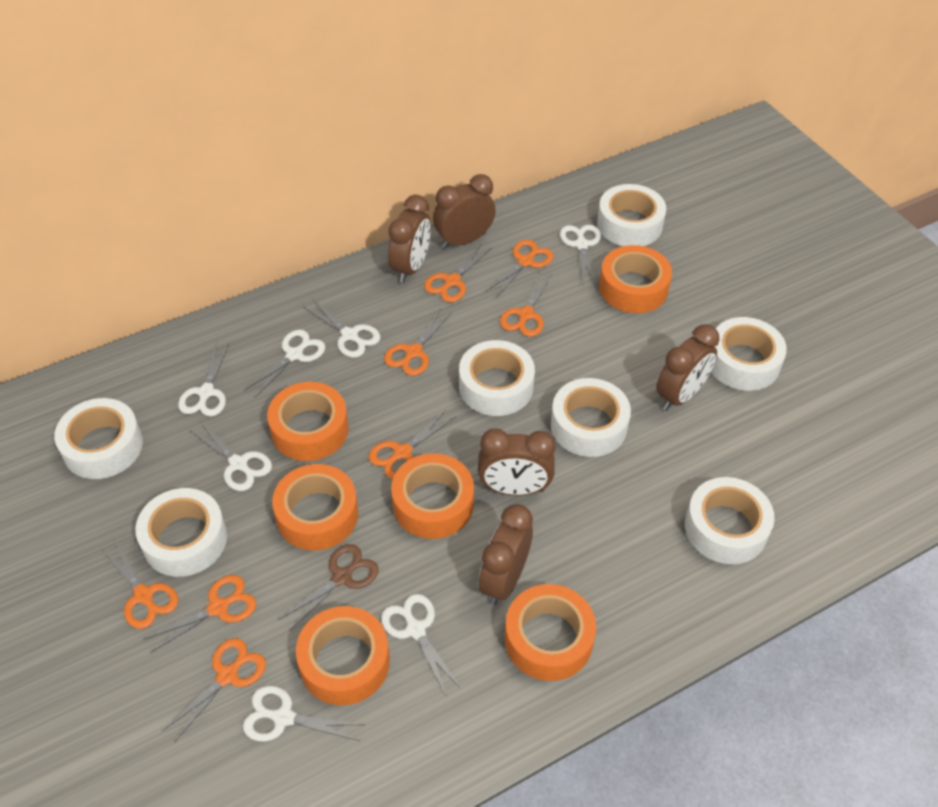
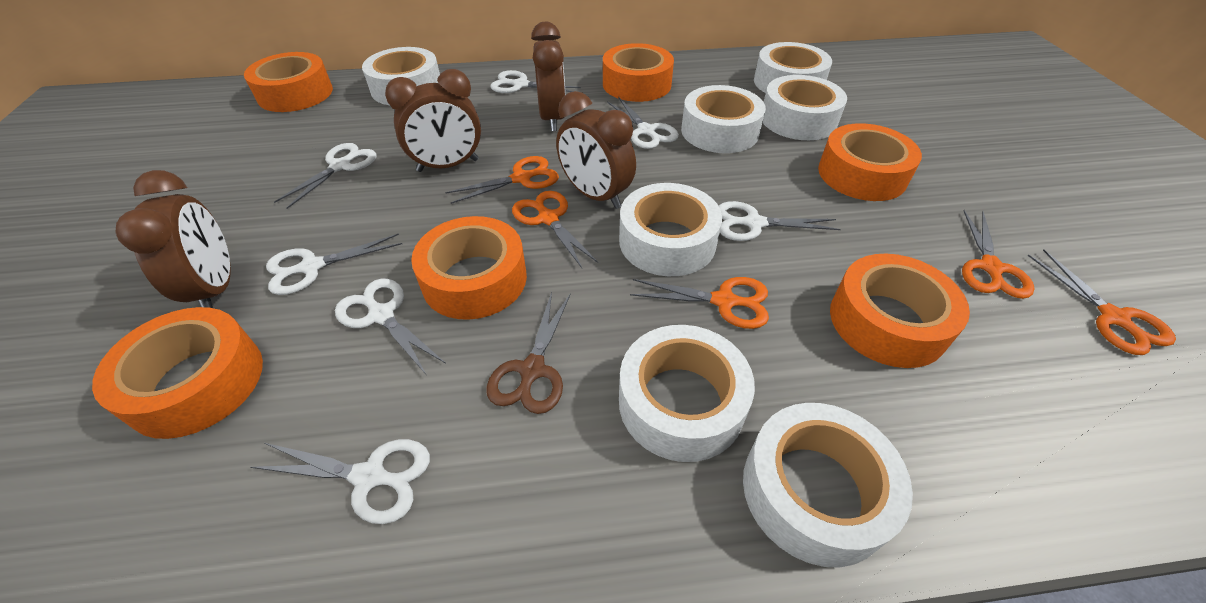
brown clock: 5 -> 4
orange scissors: 8 -> 5

